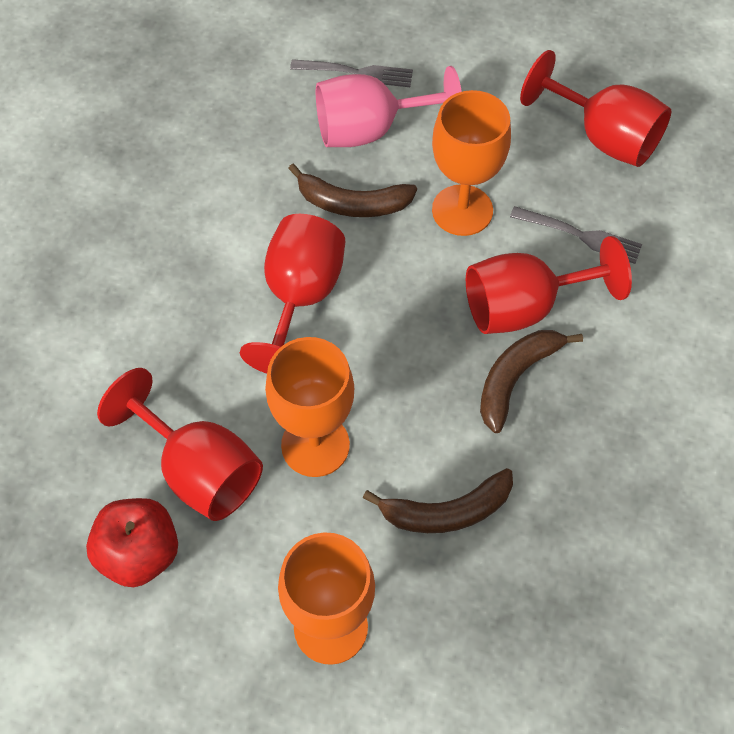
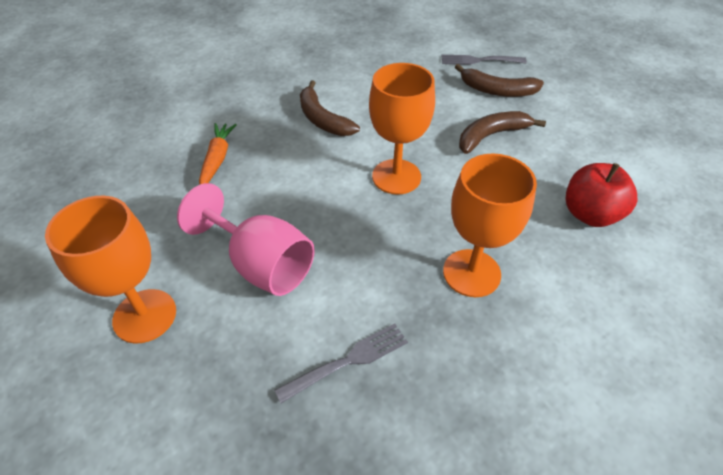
orange carrot: 0 -> 1
red goblet: 4 -> 0

